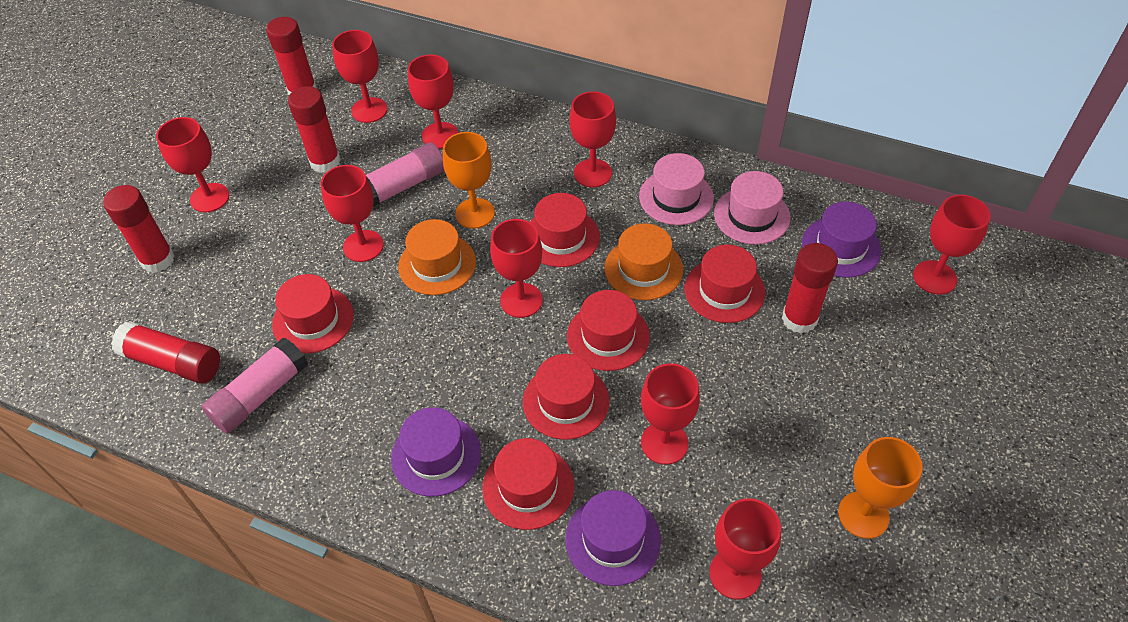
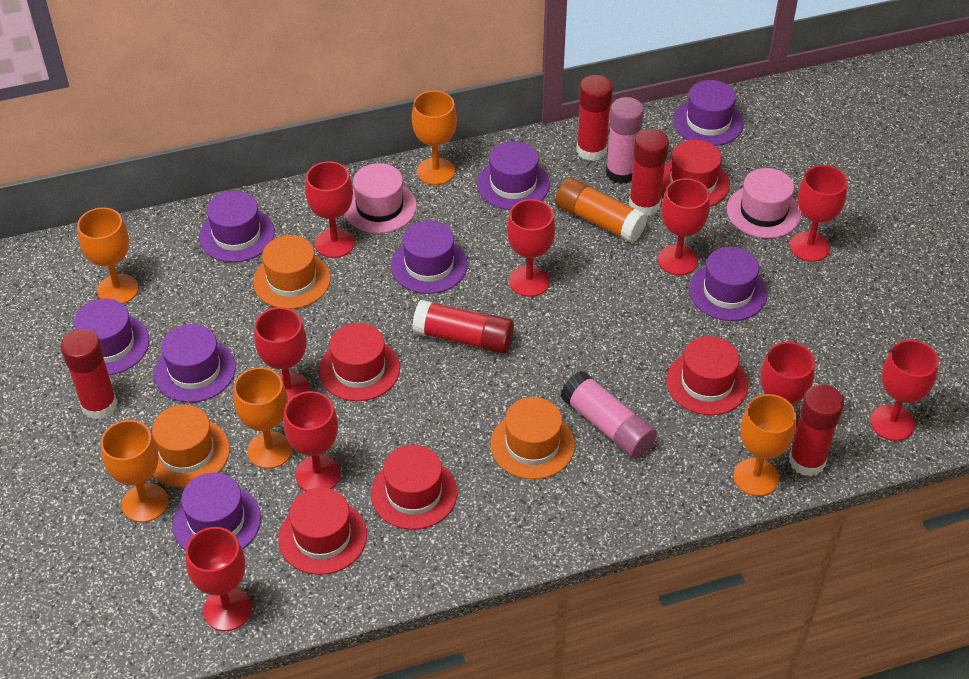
orange glue stick: 0 -> 1
orange goblet: 2 -> 5
orange hat: 2 -> 3
purple hat: 3 -> 8
red hat: 6 -> 5

